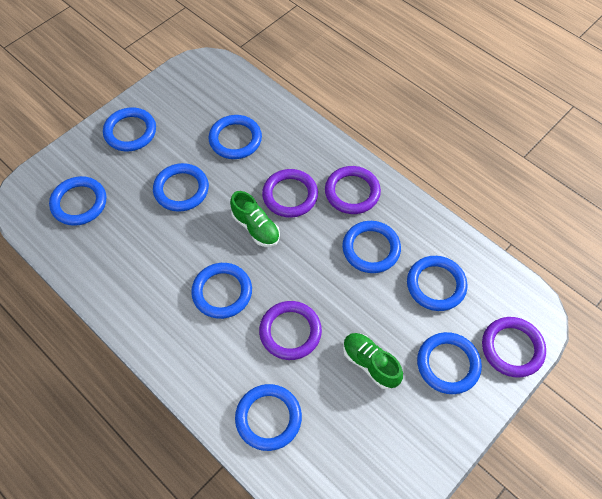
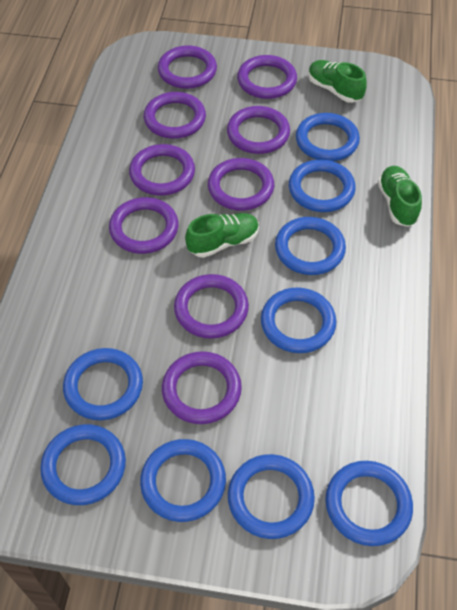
green shoe: 2 -> 3
purple ring: 4 -> 9

